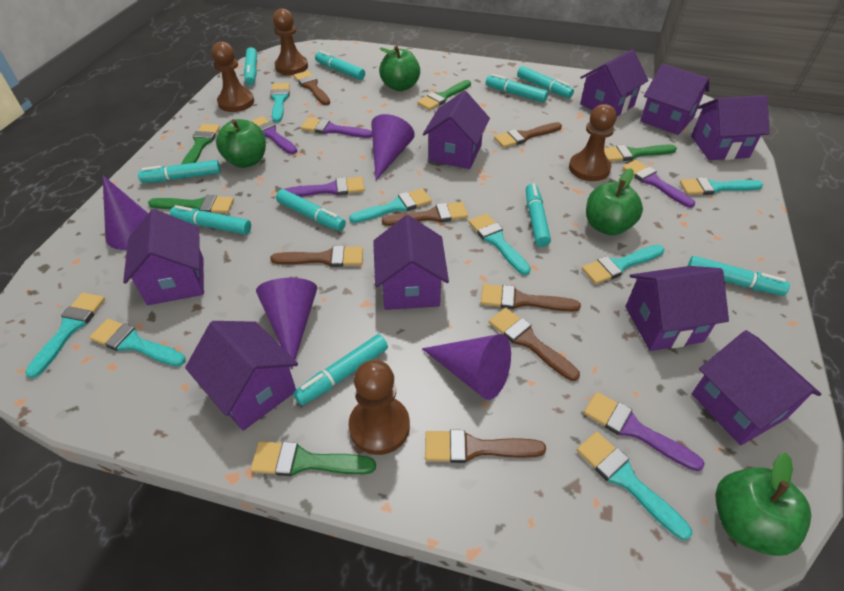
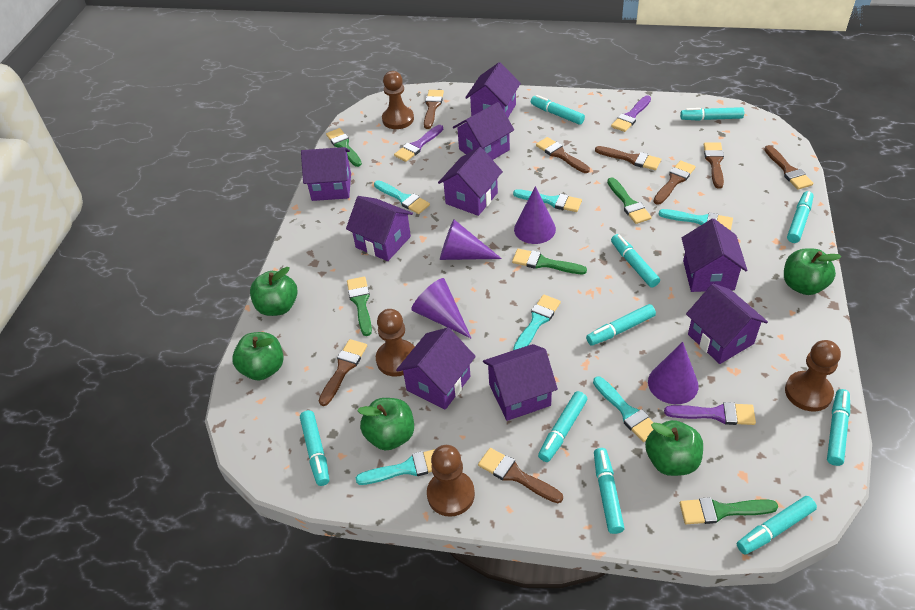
brown brush: 7 -> 8
green apple: 4 -> 5
purple brush: 5 -> 3
turquoise brush: 8 -> 6

